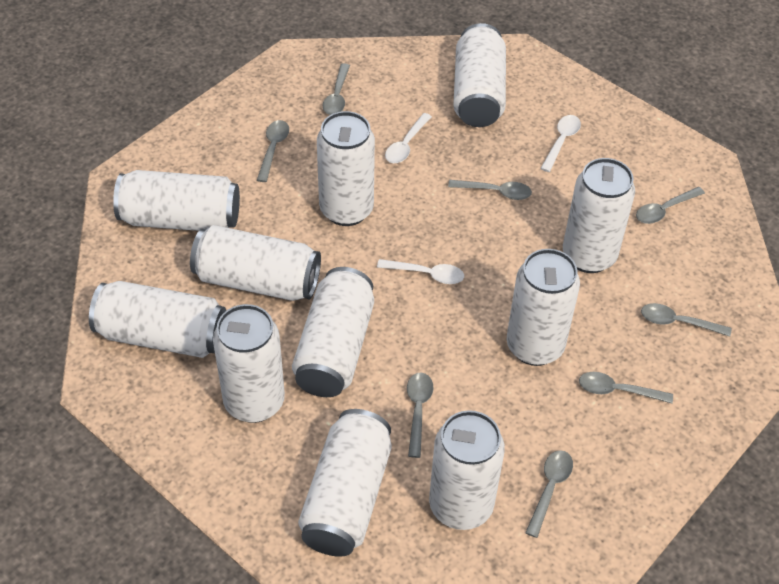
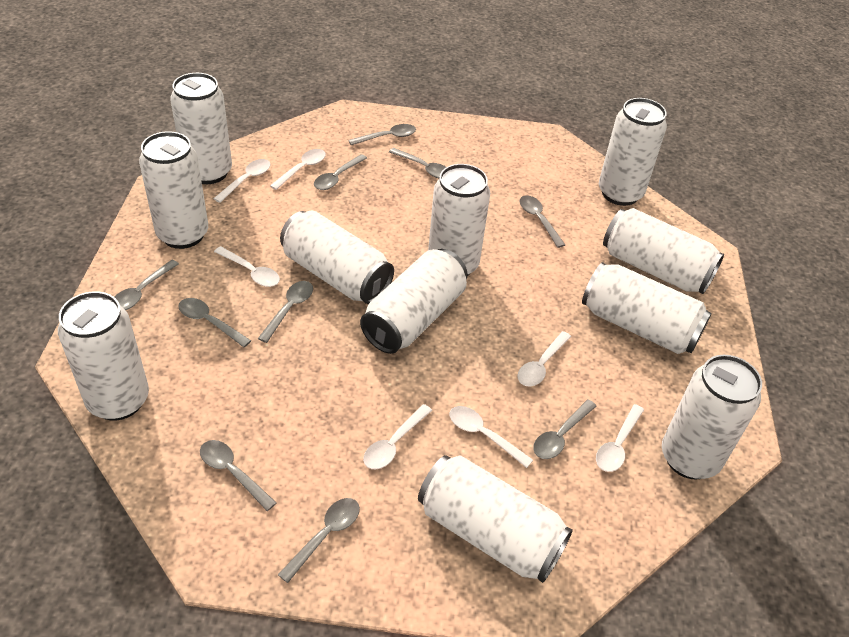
grey spoon: 8 -> 10
white spoon: 3 -> 7

